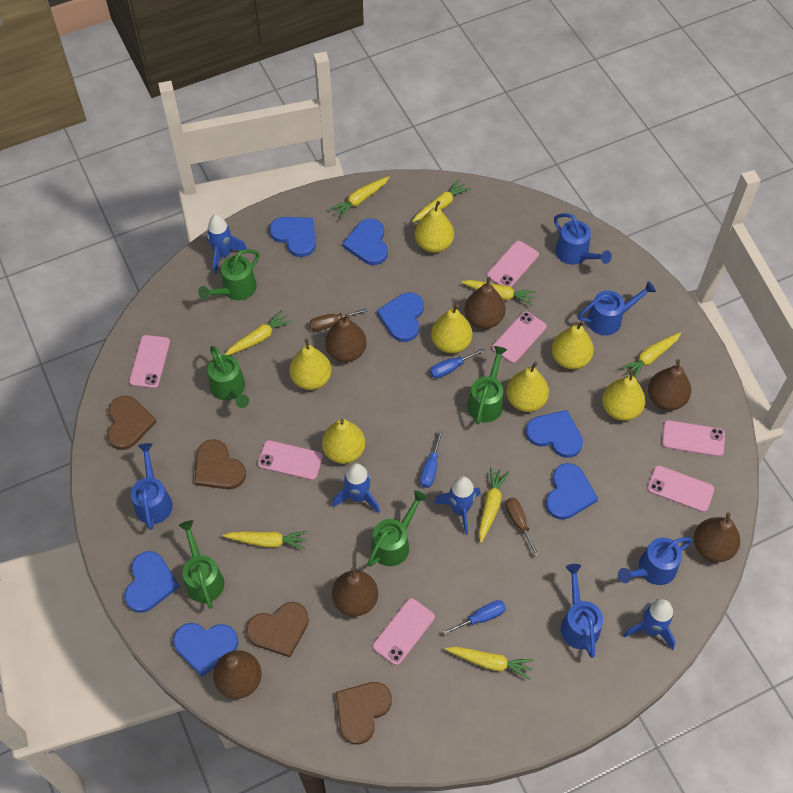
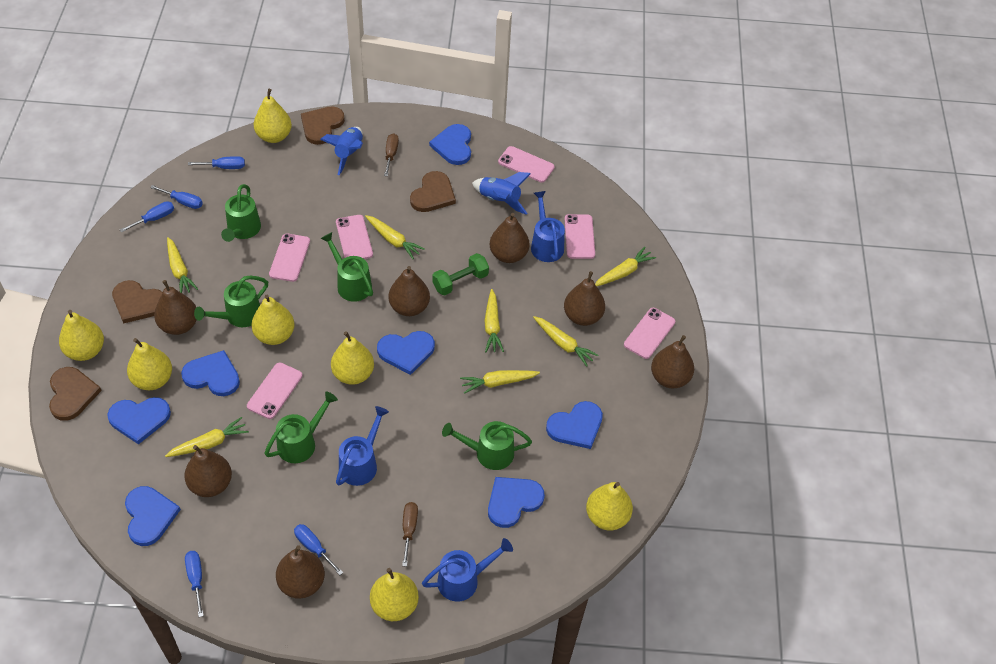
blue rocket: 4 -> 2
blue screwdriver: 3 -> 5
blue watering can: 5 -> 3
brown pear: 6 -> 7
green dumbbell: 0 -> 1
pink phone: 7 -> 6
yellow carrot: 8 -> 7

